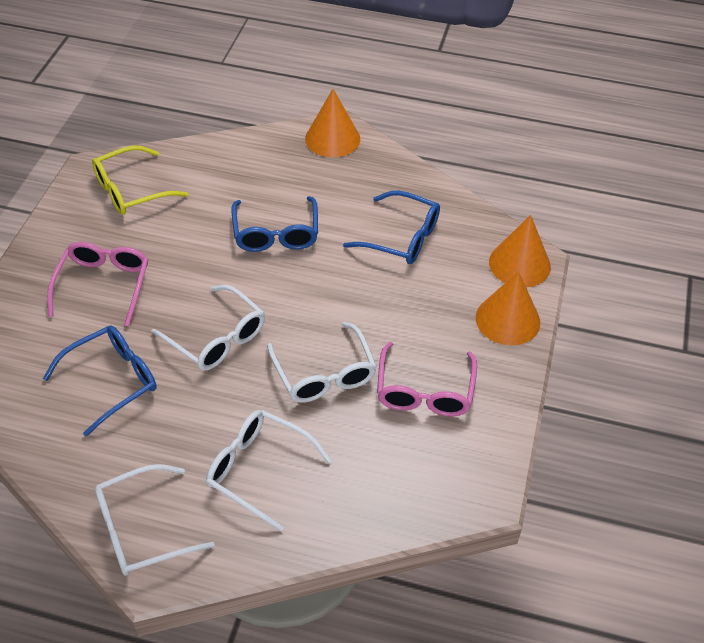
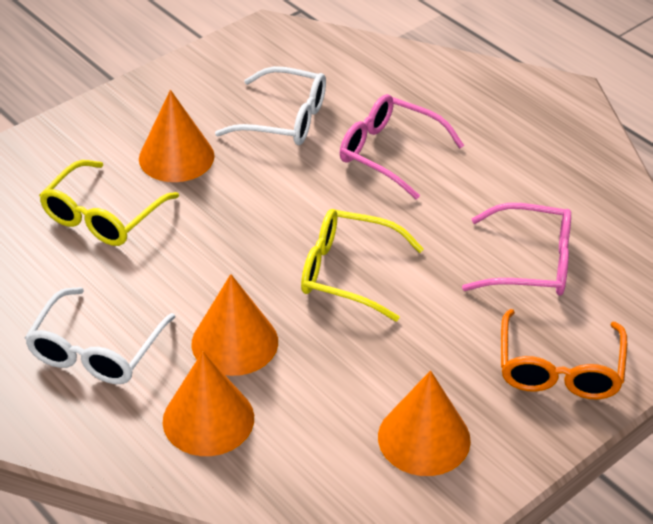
blue glasses: 3 -> 0
orange cone: 3 -> 4
orange glasses: 0 -> 1
white glasses: 4 -> 2
yellow glasses: 1 -> 2

